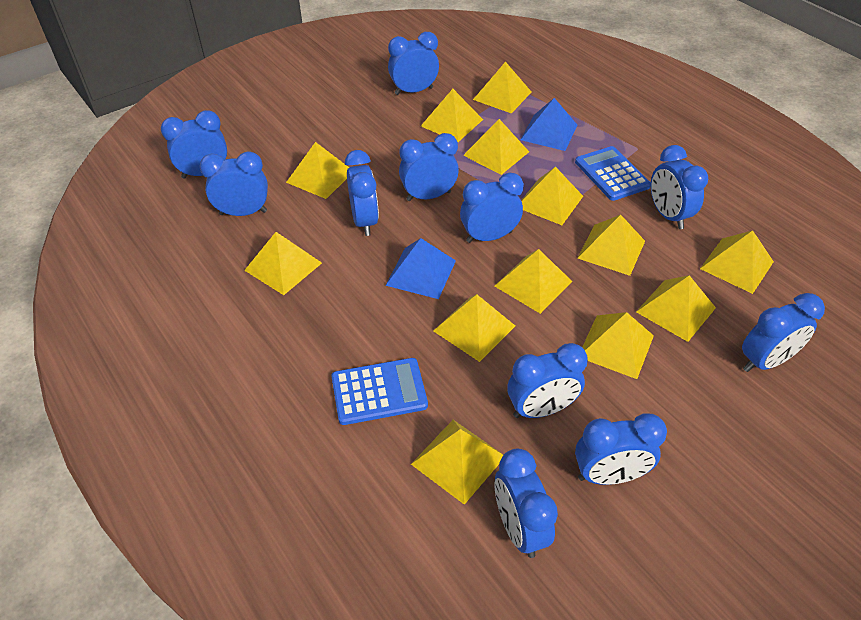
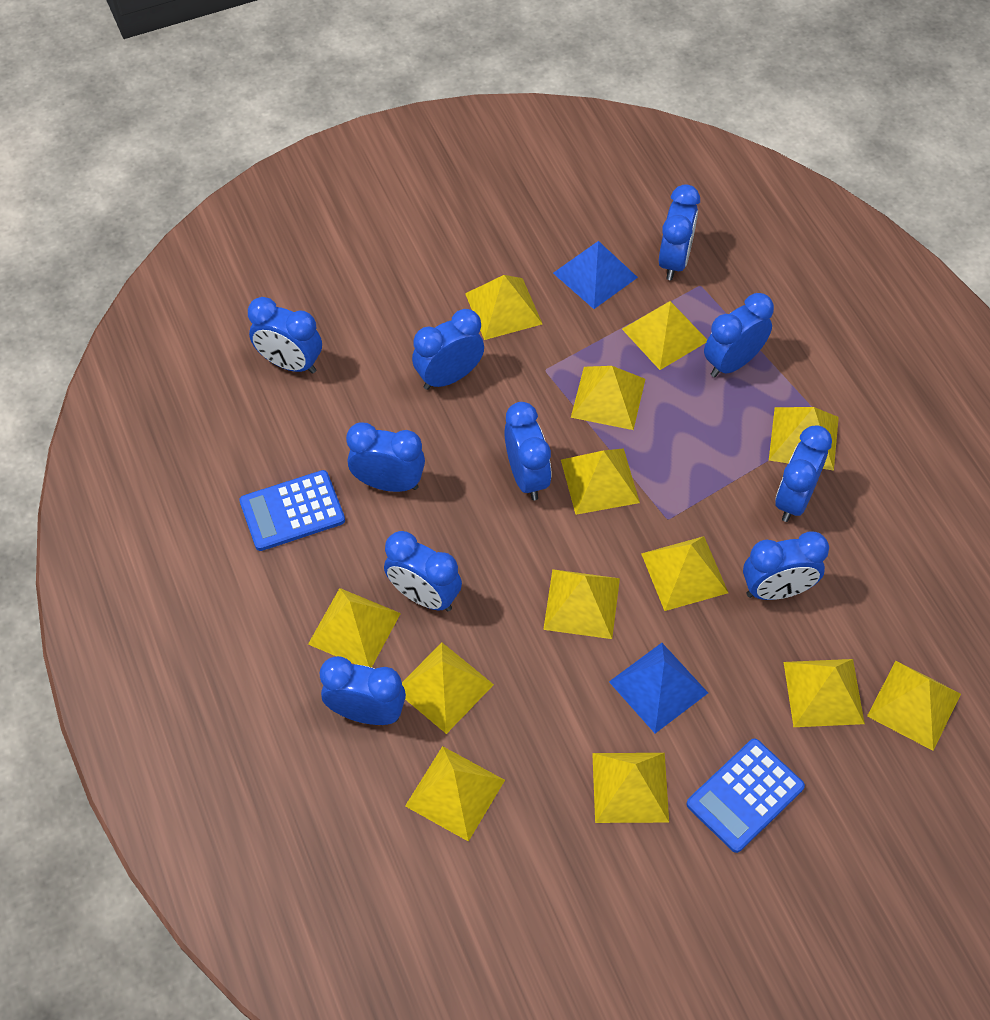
blue clock: 11 -> 10

